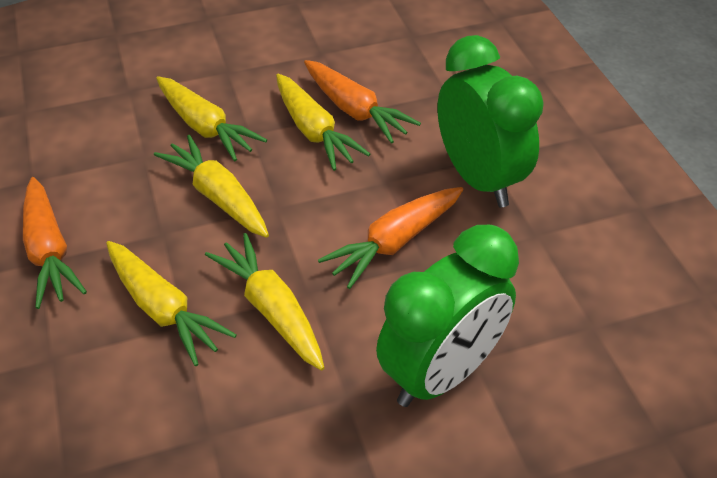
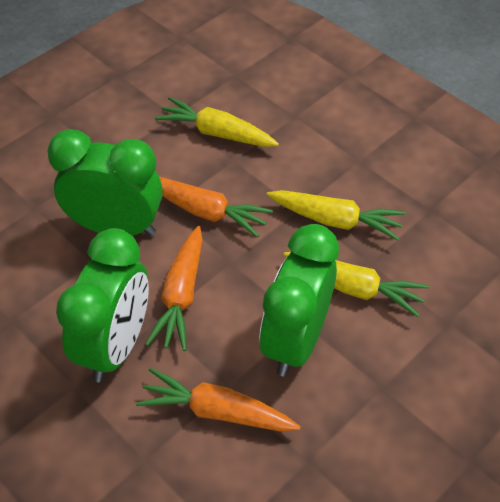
green clock: 2 -> 3
yellow carrot: 5 -> 3

